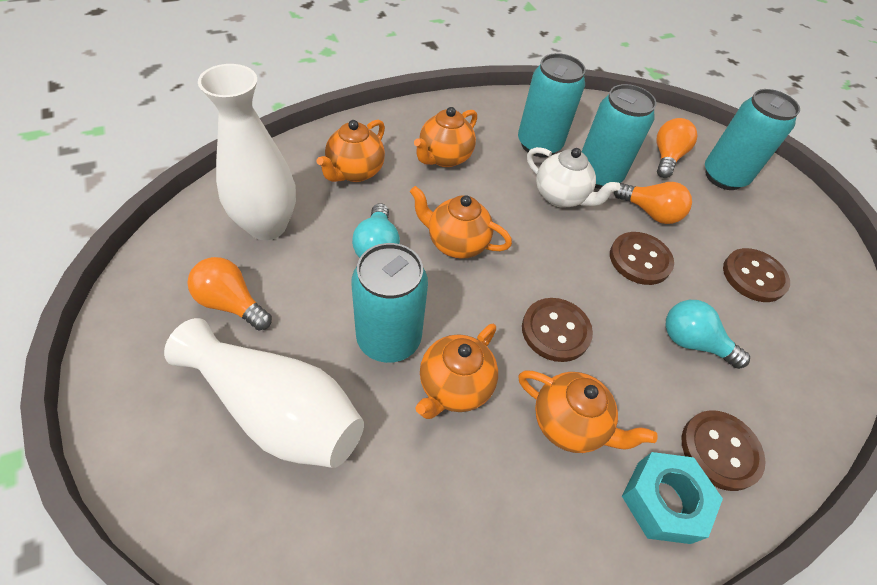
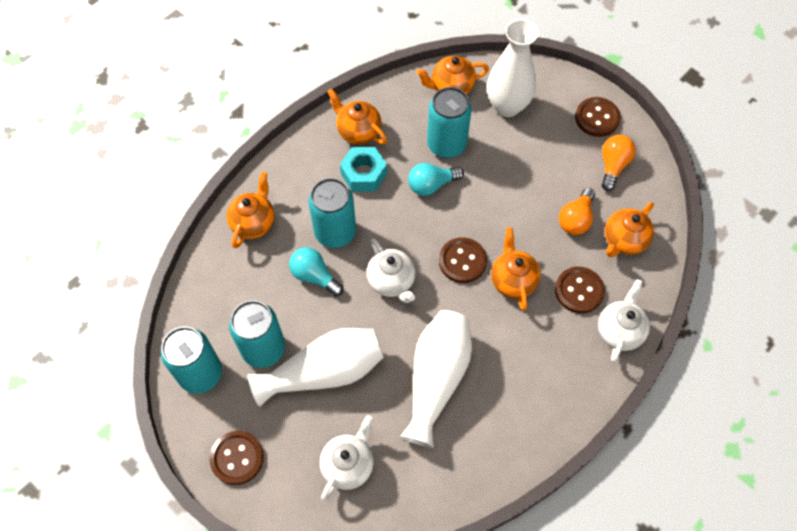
orange light bulb: 3 -> 2
white teapot: 1 -> 3
white vase: 2 -> 3

